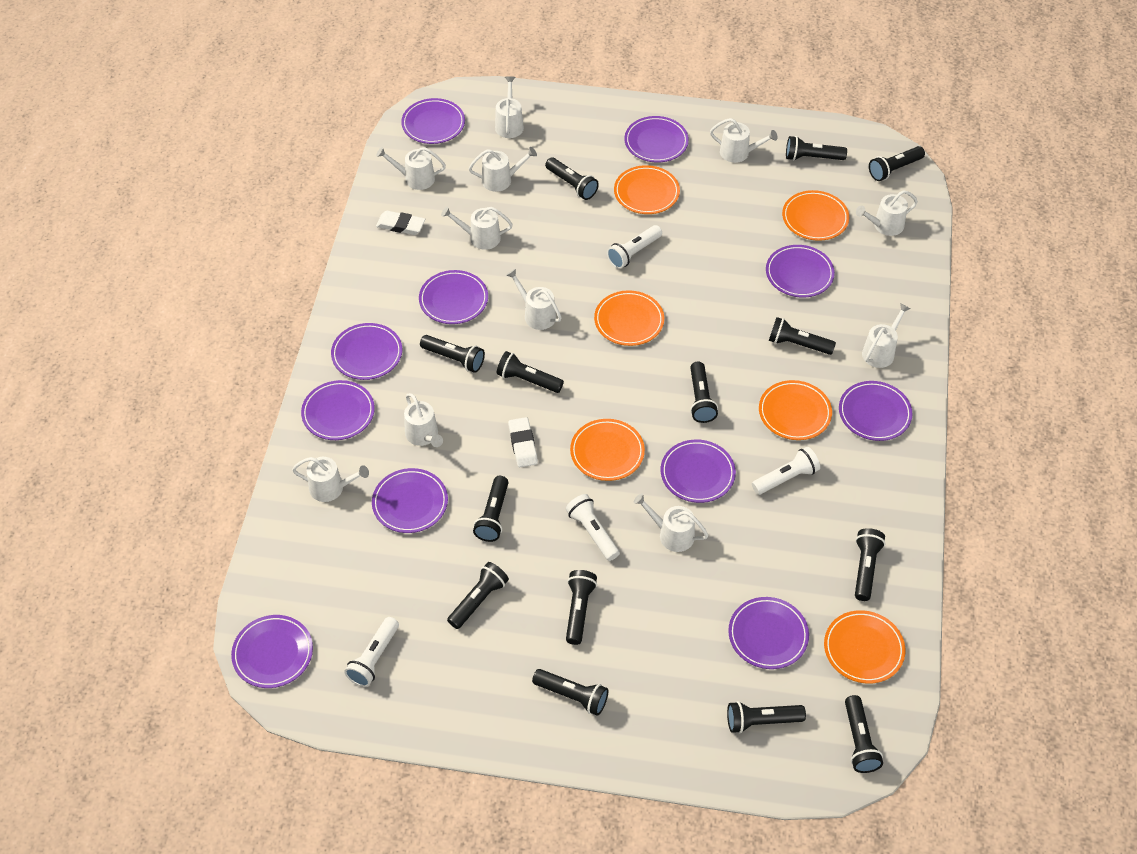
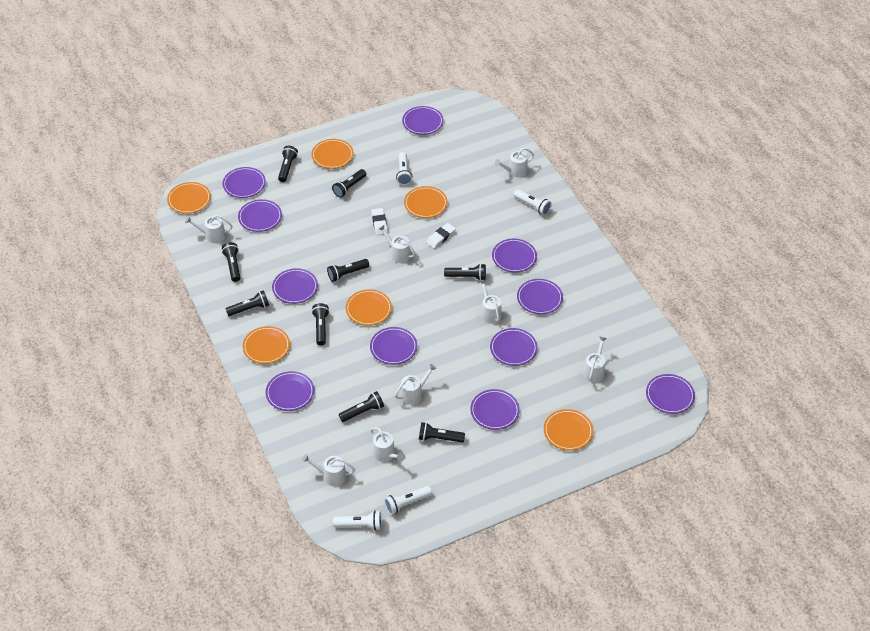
black flashlight: 14 -> 9
white watering can: 11 -> 8

